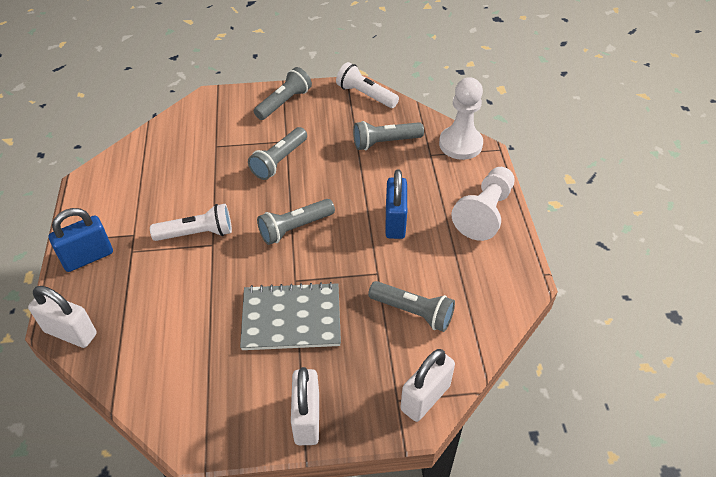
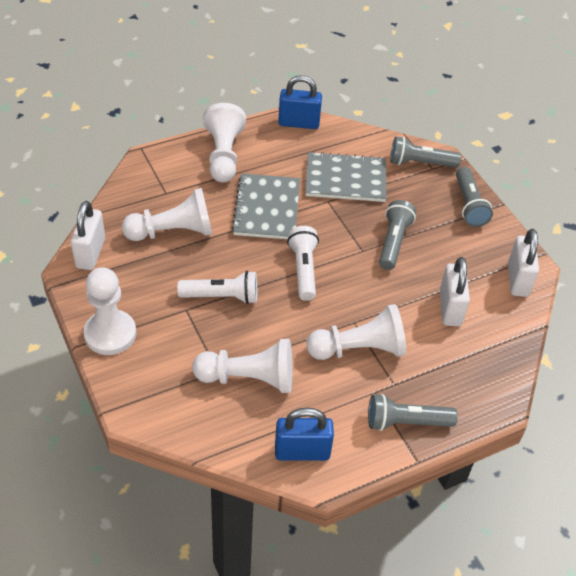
grey flashlight: 5 -> 4
grey notebook: 1 -> 2
white pawn: 2 -> 5

